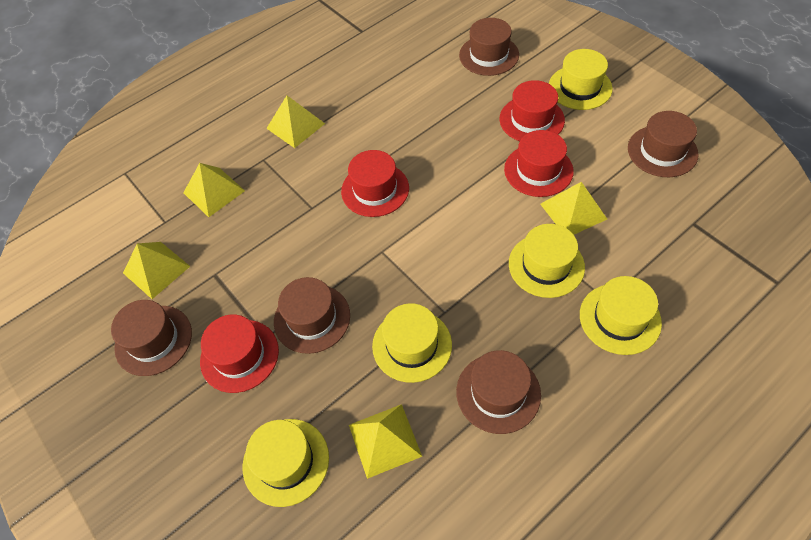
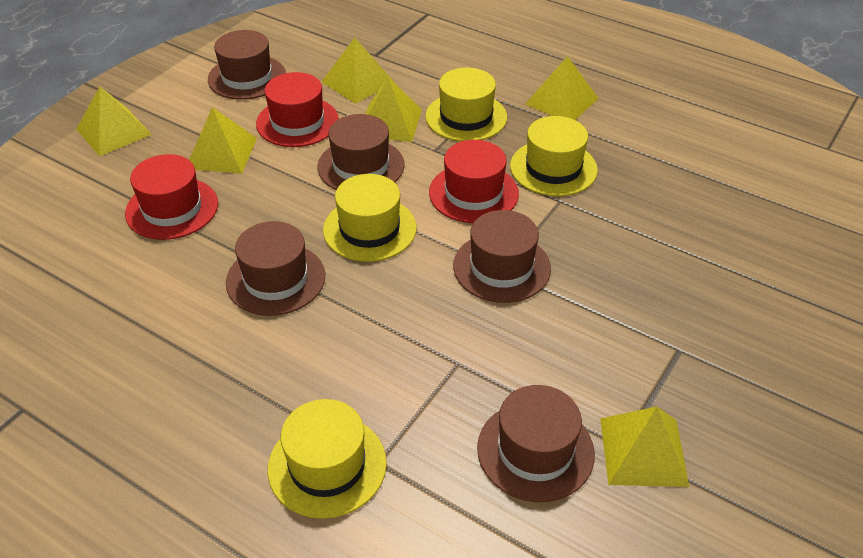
red hat: 4 -> 3
yellow hat: 5 -> 4
yellow pyramid: 5 -> 6

